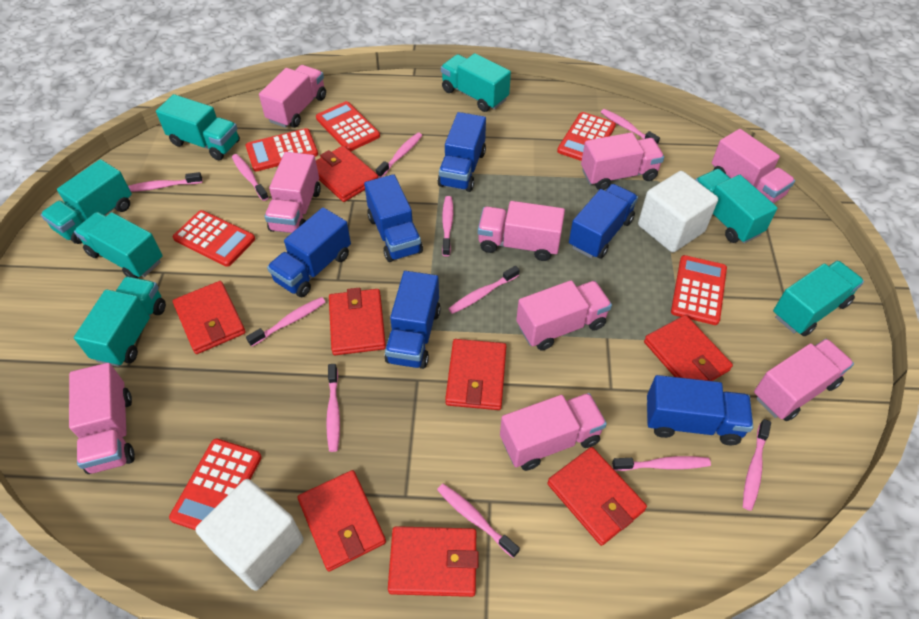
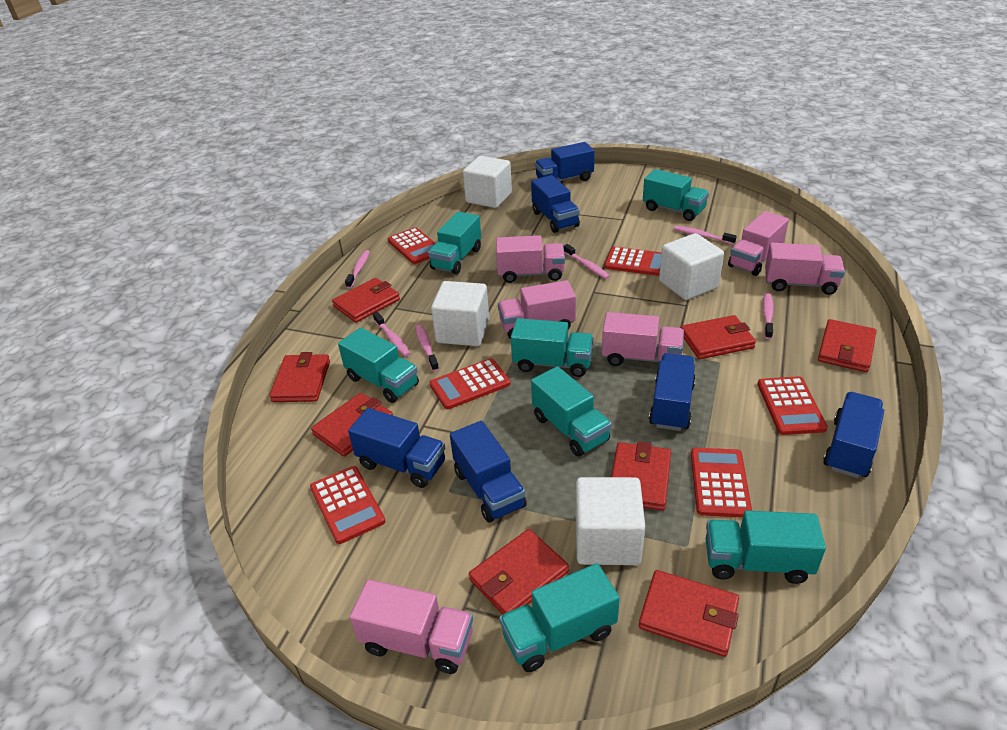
pink toothbrush: 11 -> 6
pink truck: 9 -> 6
white cube: 2 -> 4

